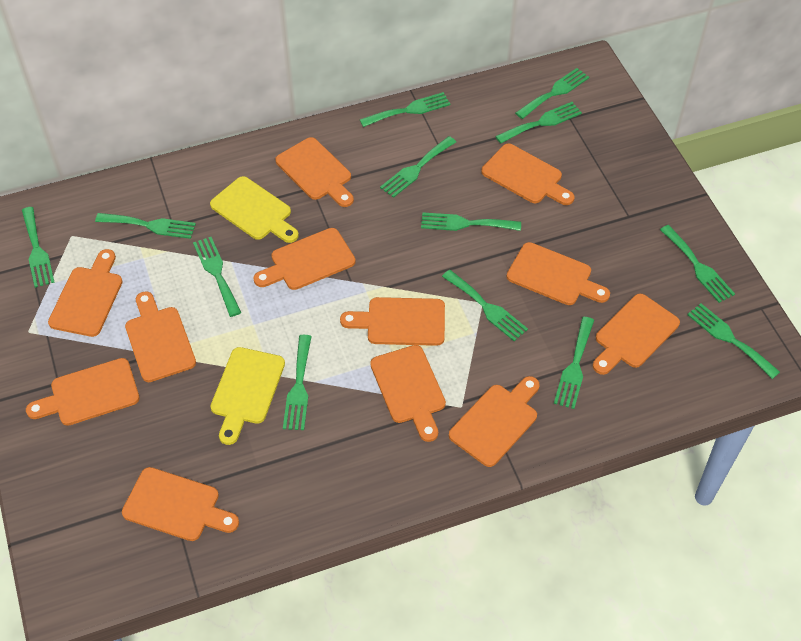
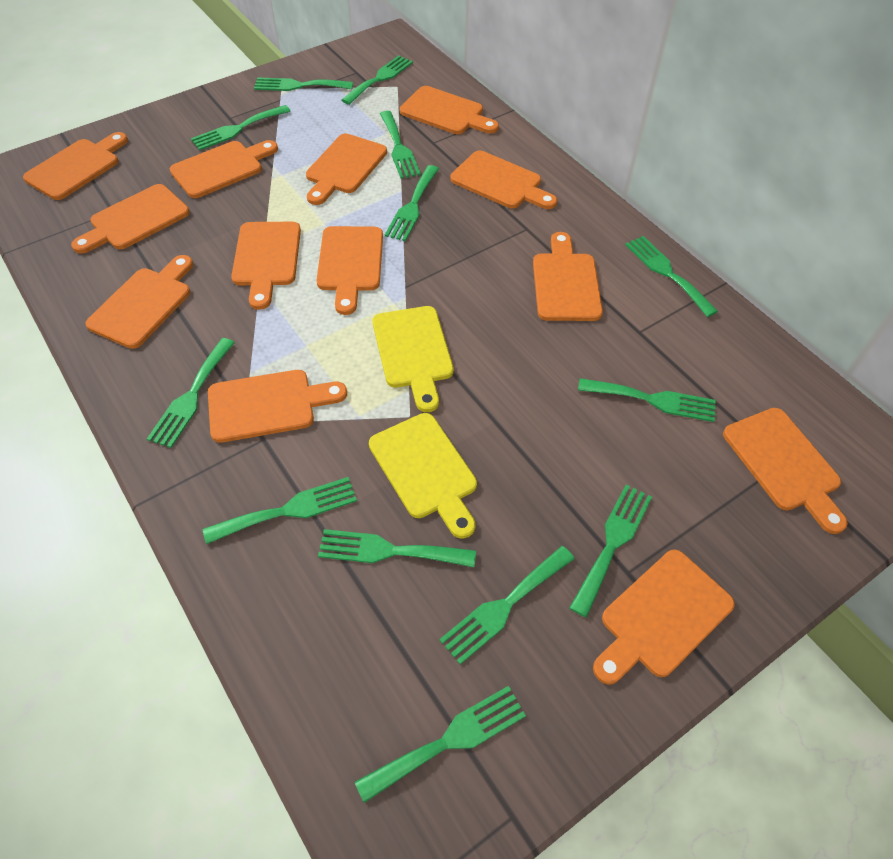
orange cutting board: 12 -> 13

